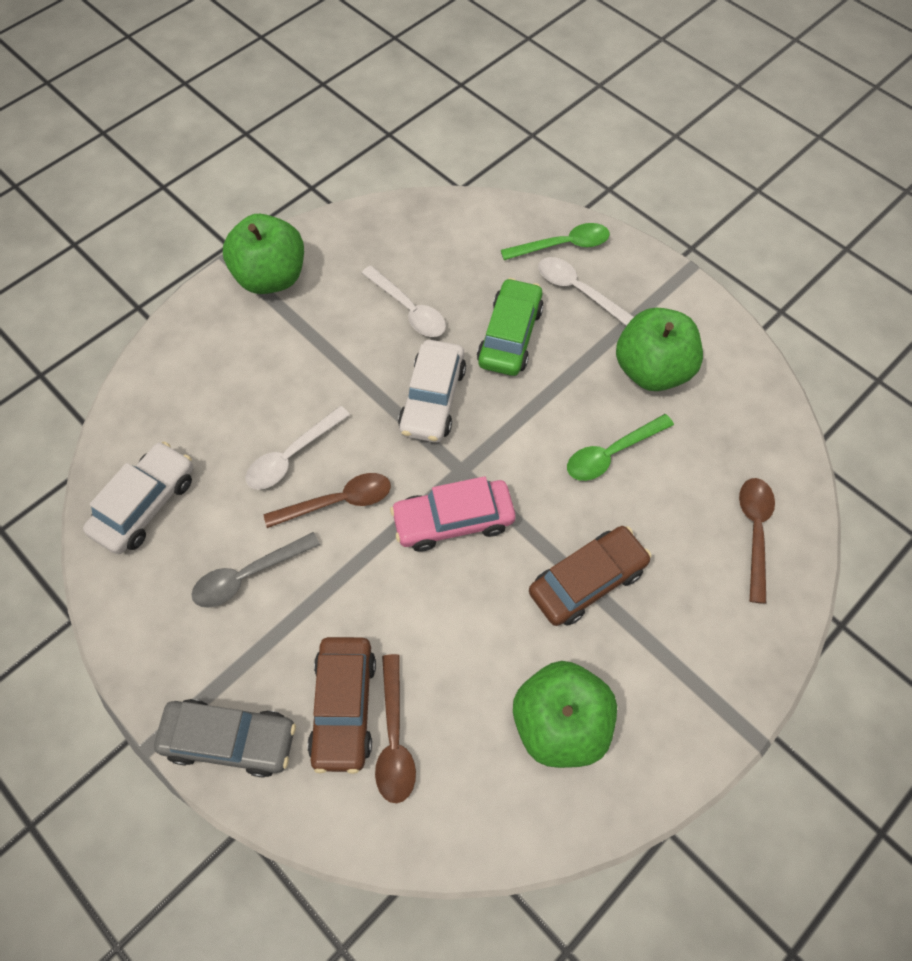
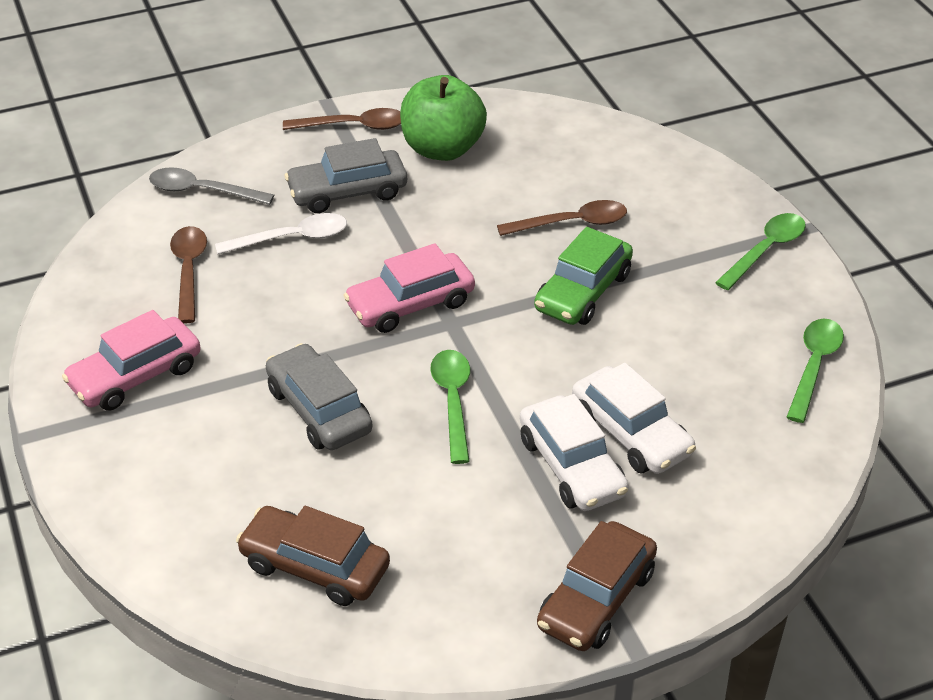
green apple: 3 -> 1
green spoon: 2 -> 3
grey car: 1 -> 2
pink car: 1 -> 2
white spoon: 3 -> 1

